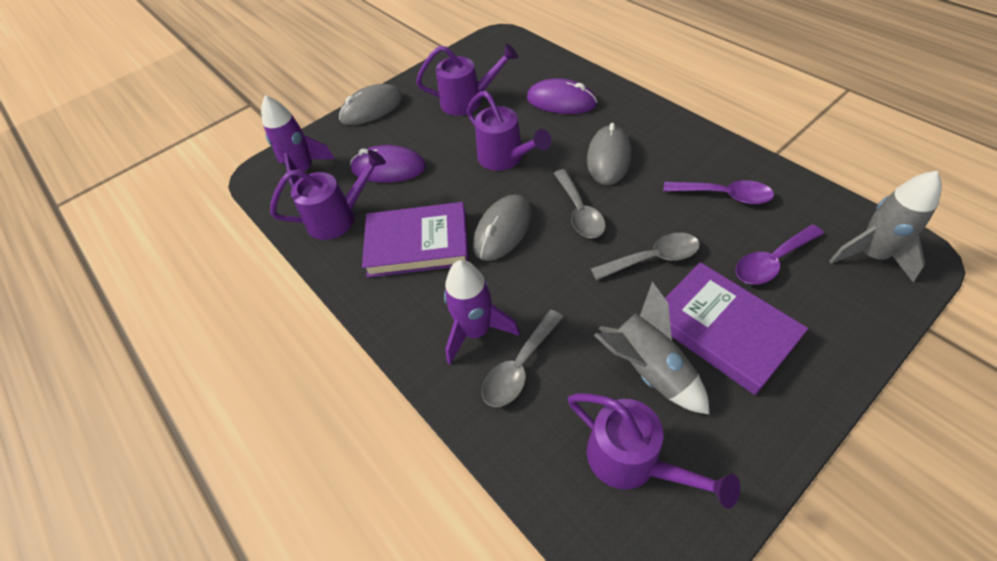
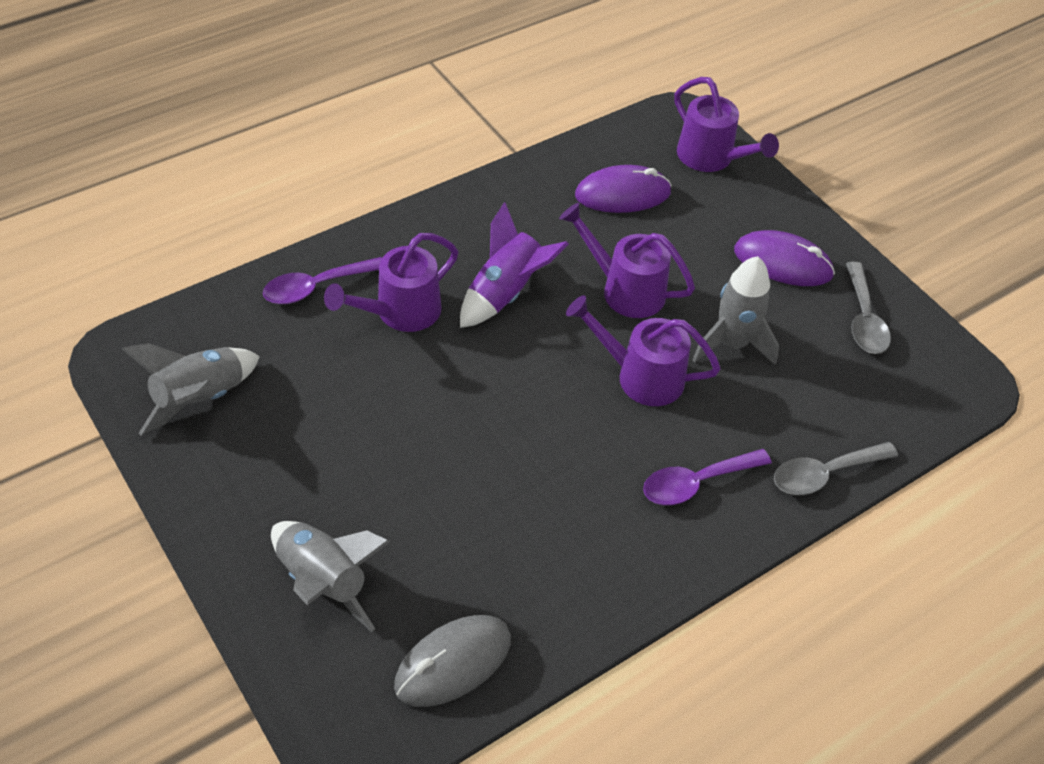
grey mouse: 3 -> 1
grey rocket: 2 -> 3
grey spoon: 3 -> 2
purple book: 2 -> 0
purple rocket: 2 -> 1

